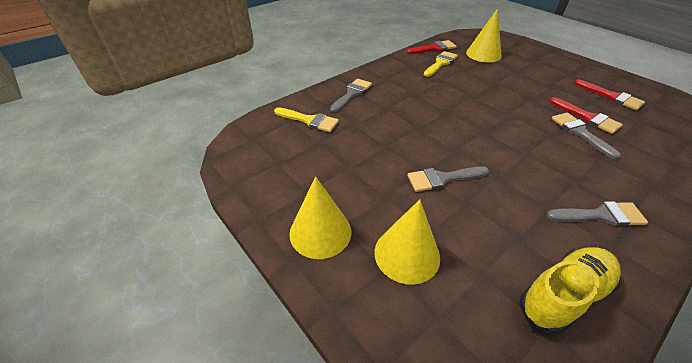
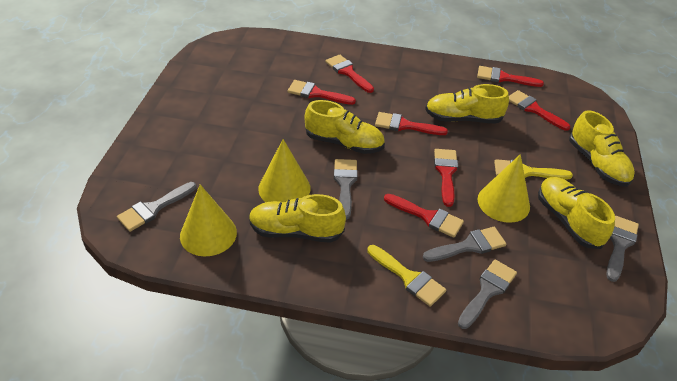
grey brush: 4 -> 5
red brush: 3 -> 7
yellow shoe: 1 -> 5

